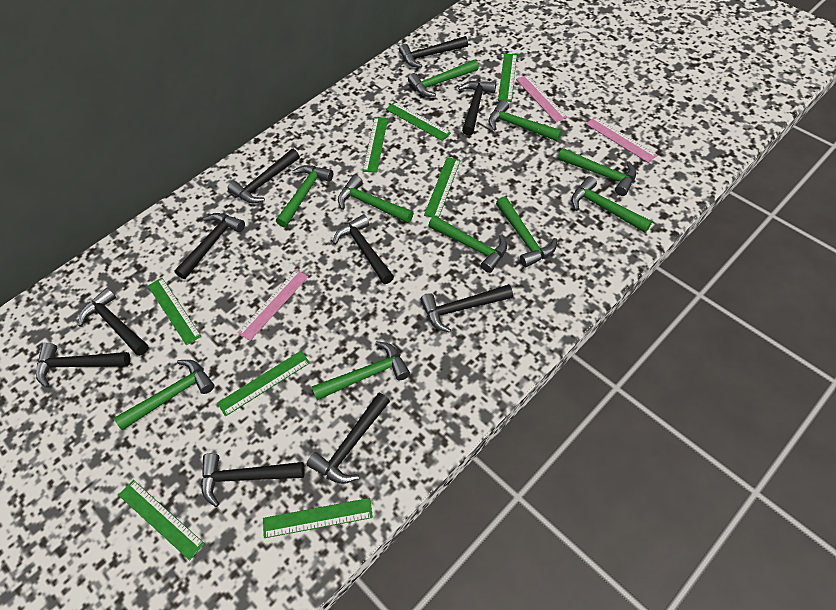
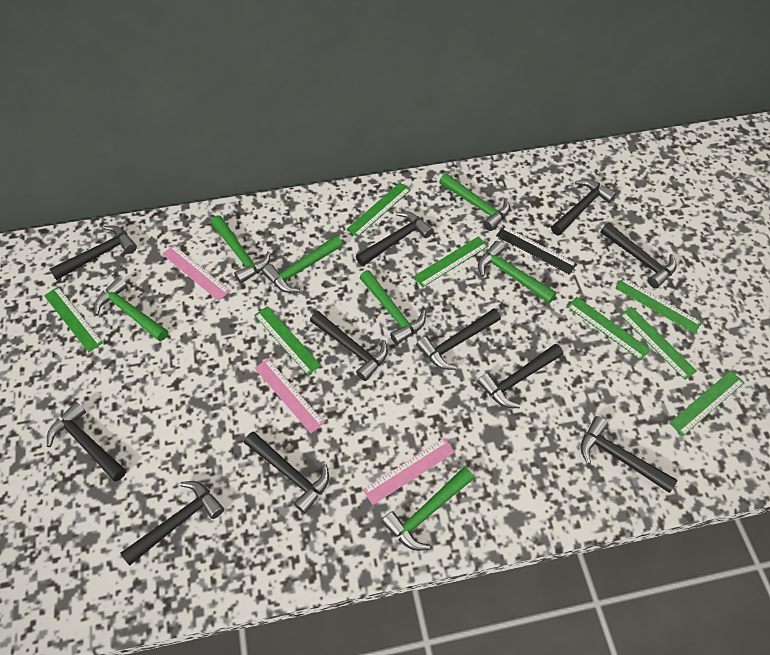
black hammer: 10 -> 11
black ruler: 0 -> 1
green hammer: 10 -> 7

